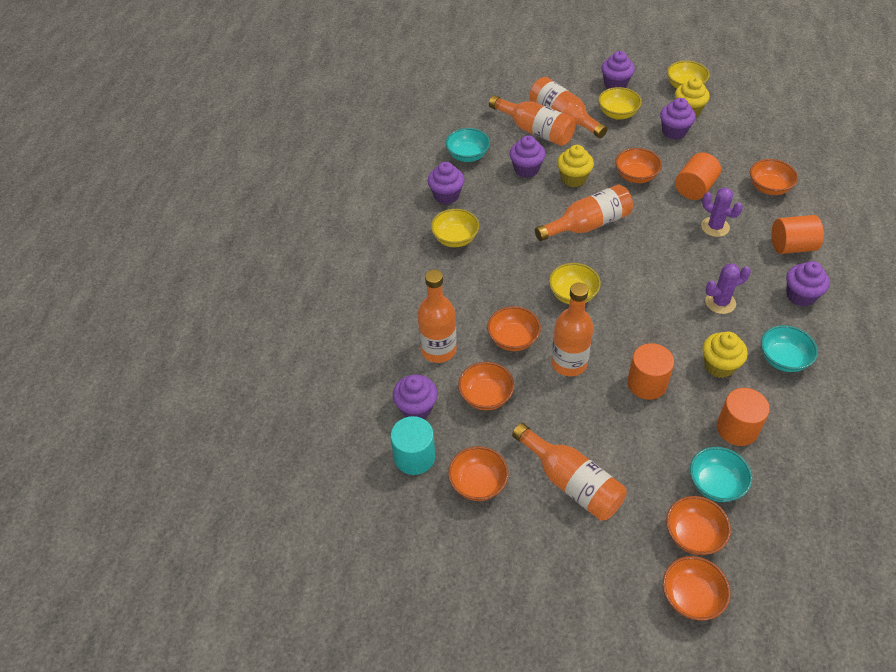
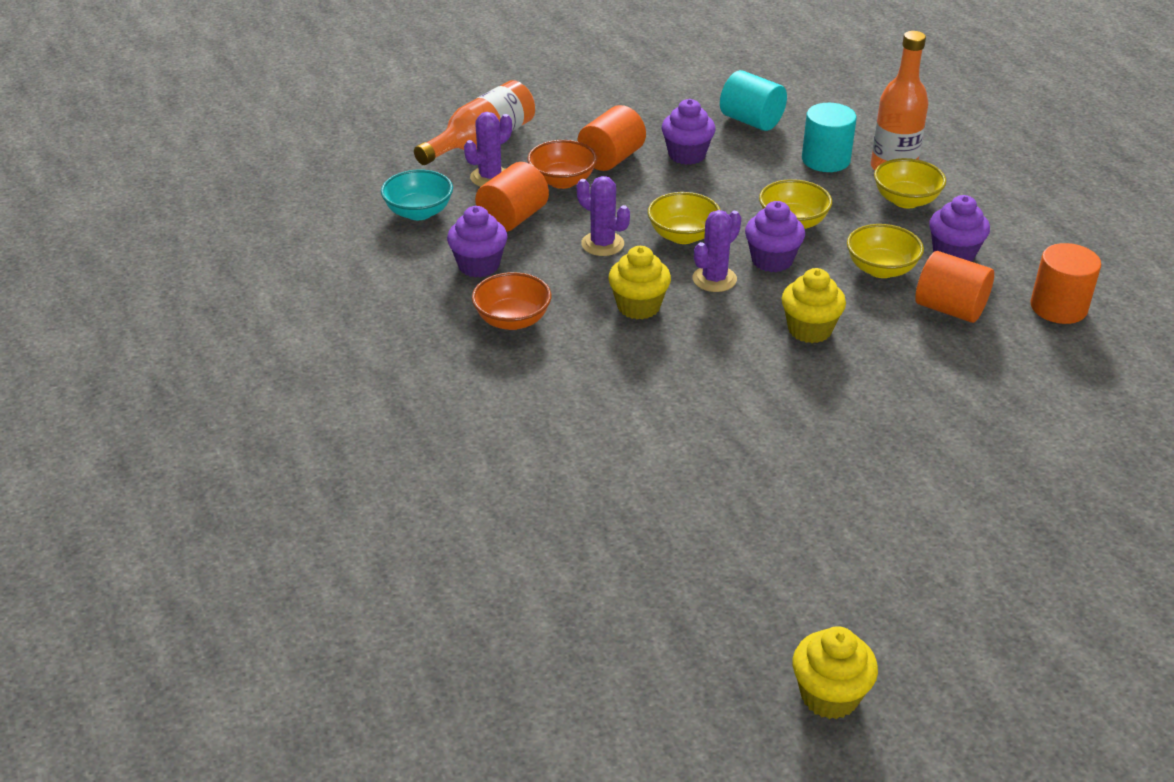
orange bottle: 6 -> 2
orange bowl: 7 -> 2
purple cactus: 2 -> 3
purple cupcake: 6 -> 4
turquoise bowl: 3 -> 1
turquoise cylinder: 1 -> 2

